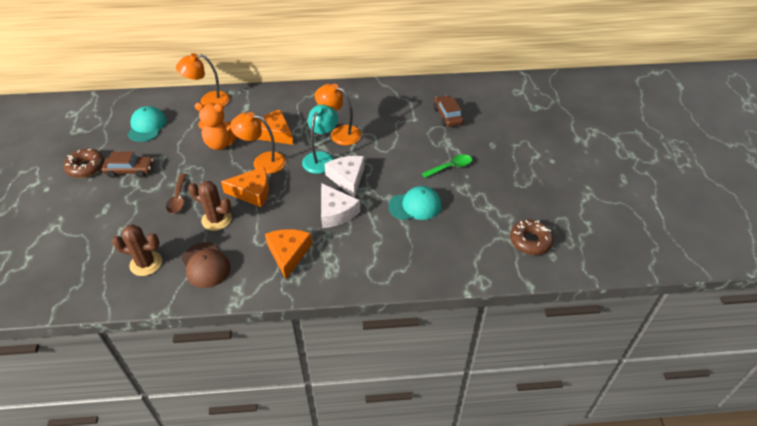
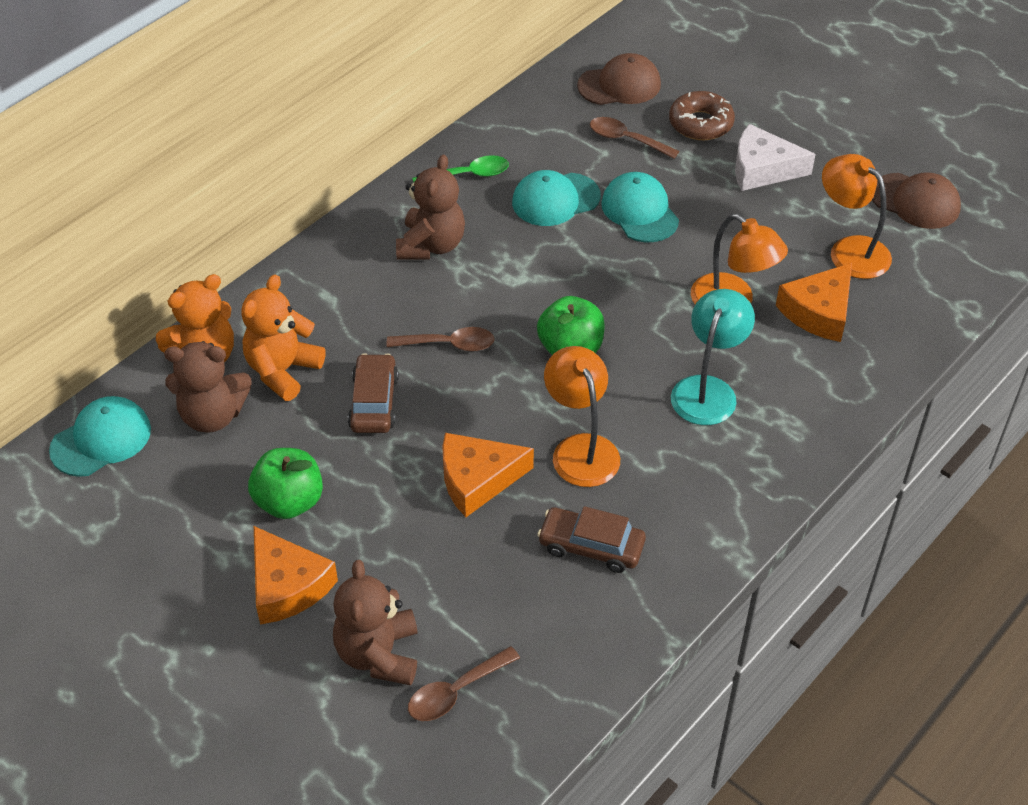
brown cactus: 2 -> 0
brown cap: 1 -> 2
brown donut: 2 -> 1
brown spoon: 1 -> 3
brown teddy bear: 0 -> 3
green apple: 0 -> 2
orange teddy bear: 1 -> 2
turquoise cap: 2 -> 3
white cheese: 2 -> 1

